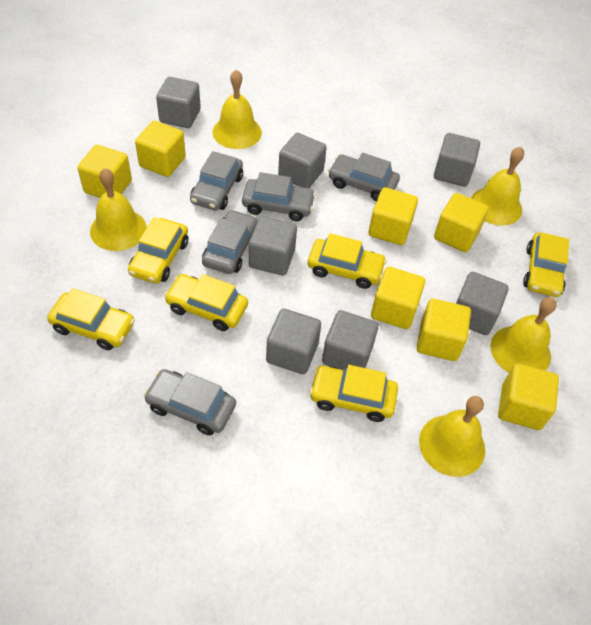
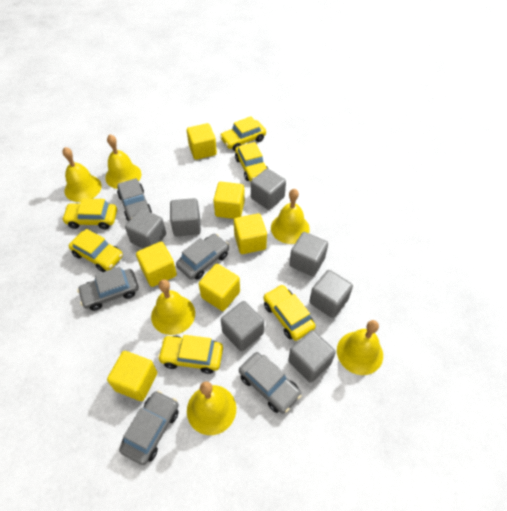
yellow bell: 5 -> 6
yellow cube: 7 -> 6

